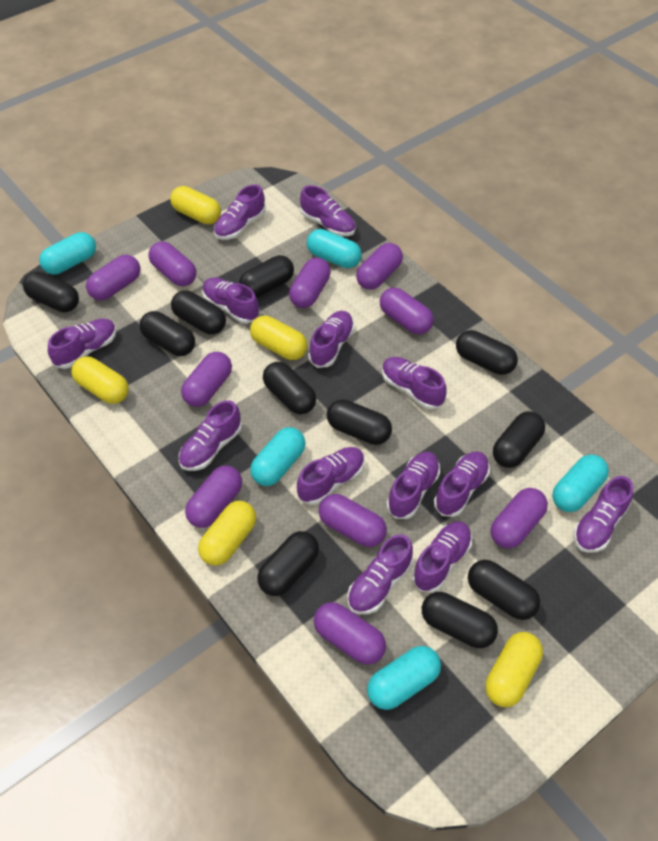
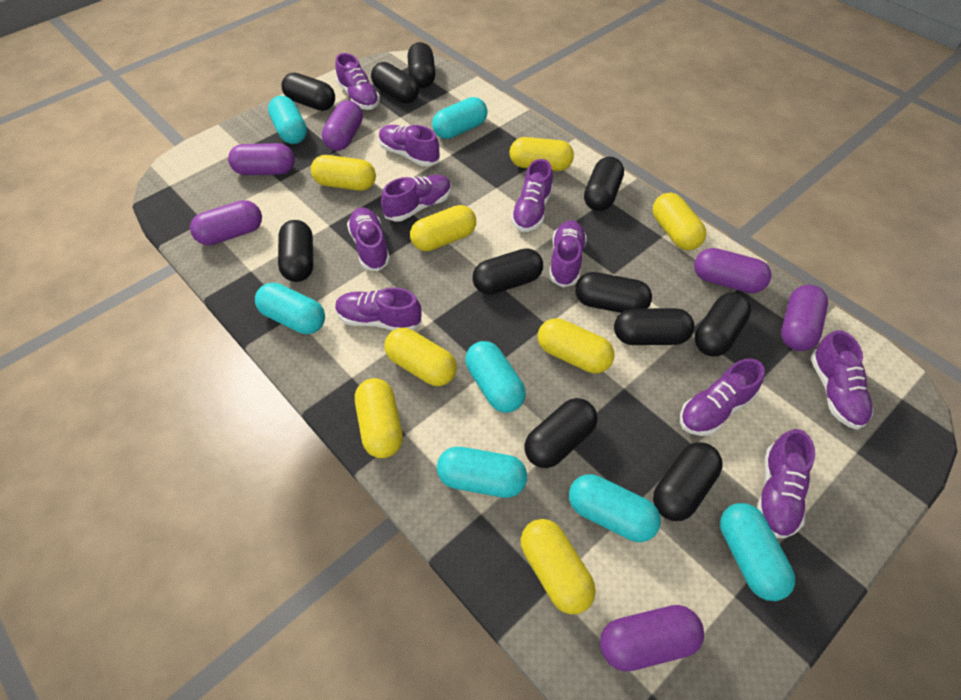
purple capsule: 10 -> 6
purple shoe: 13 -> 10
turquoise capsule: 5 -> 7
yellow capsule: 5 -> 8

